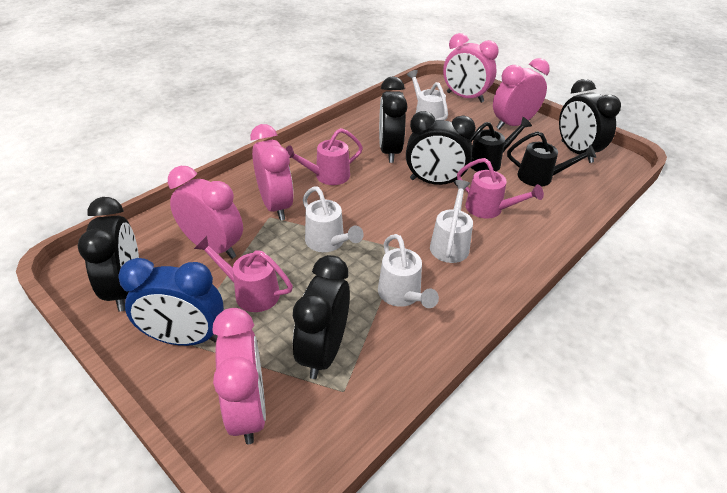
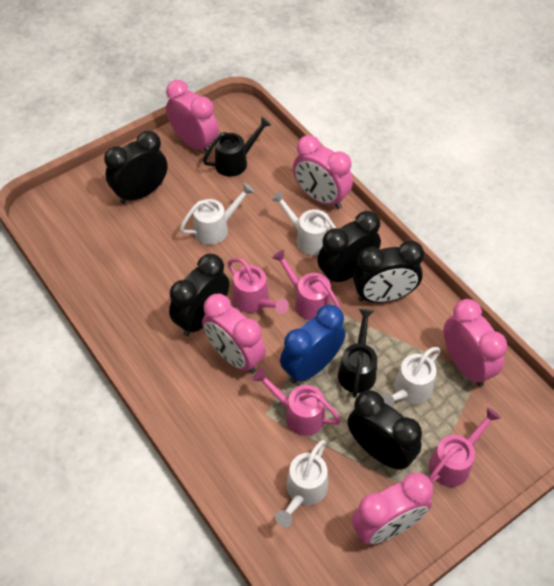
pink watering can: 3 -> 4

